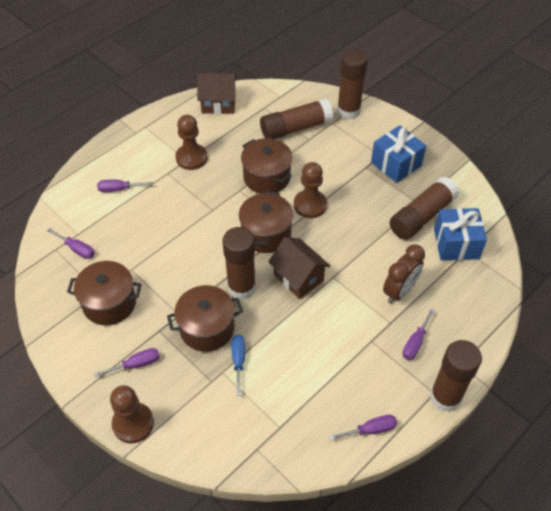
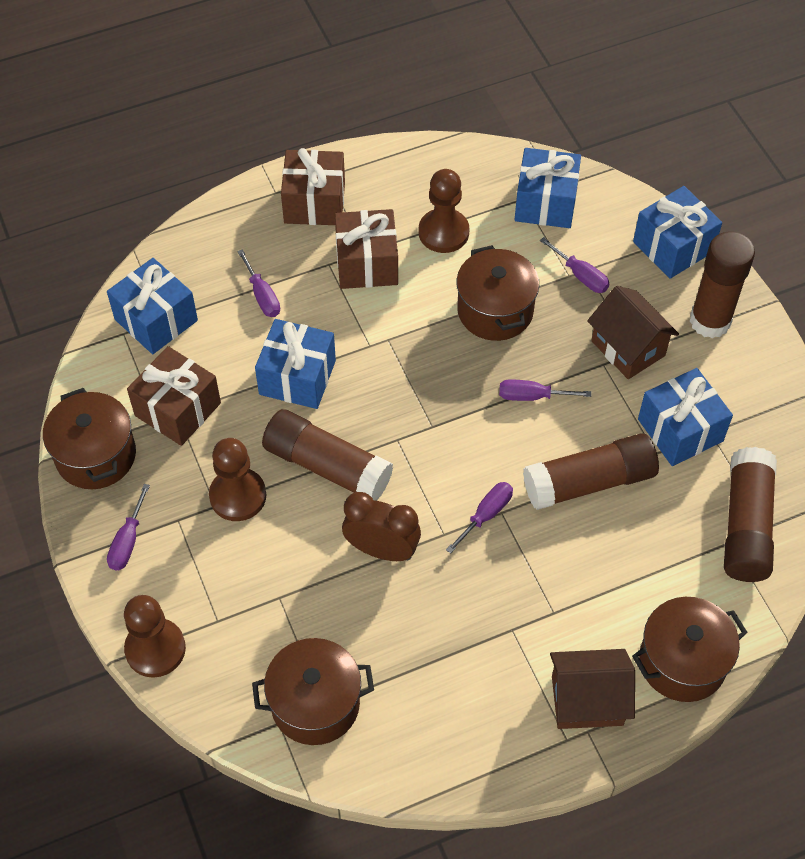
blue gift: 2 -> 5
blue screwdriver: 1 -> 0
brown gift: 0 -> 3
brown glue stick: 5 -> 4

